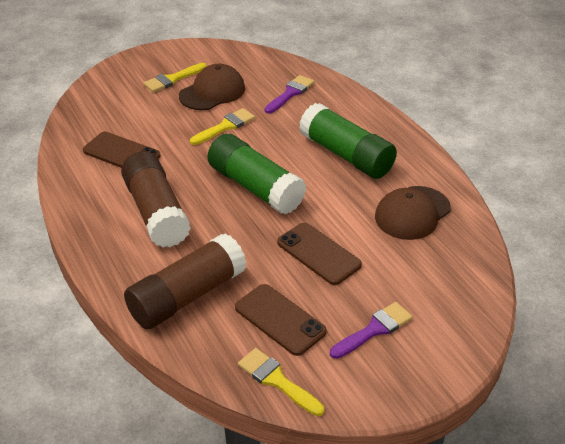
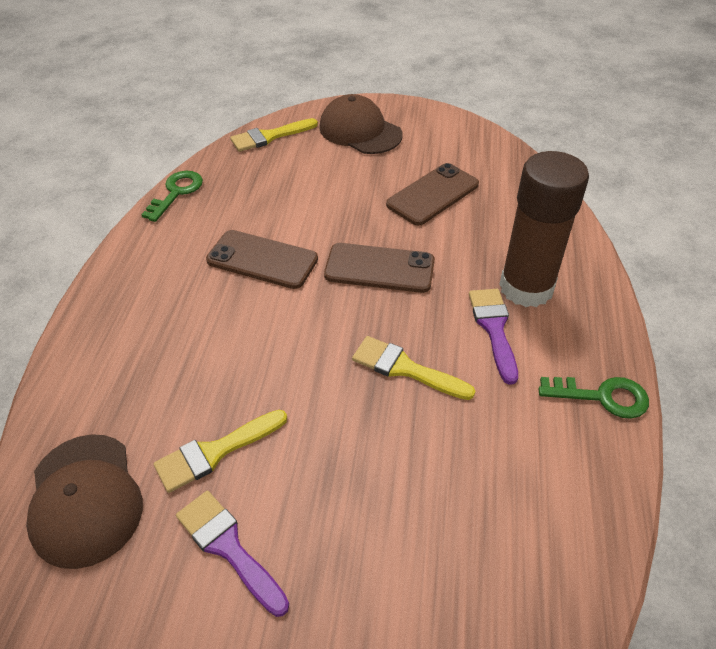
brown glue stick: 2 -> 1
green glue stick: 2 -> 0
green key: 0 -> 2

